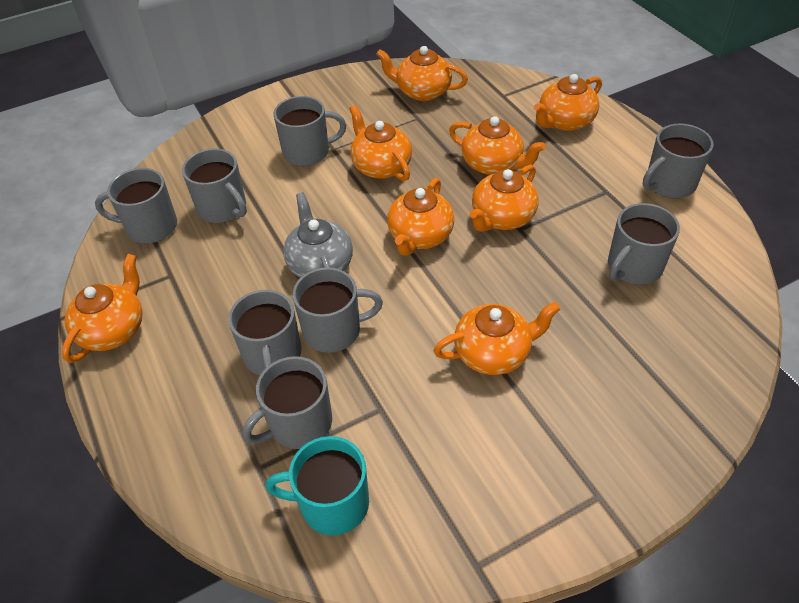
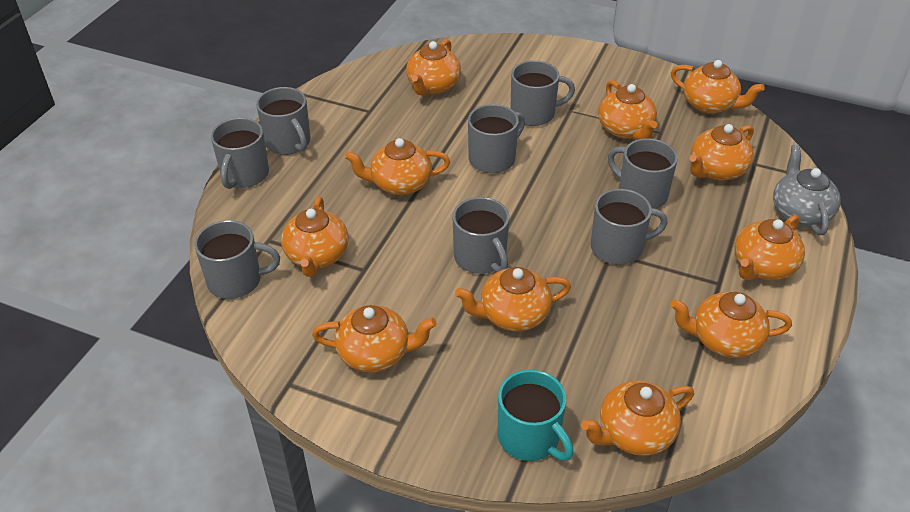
orange teapot: 8 -> 11

